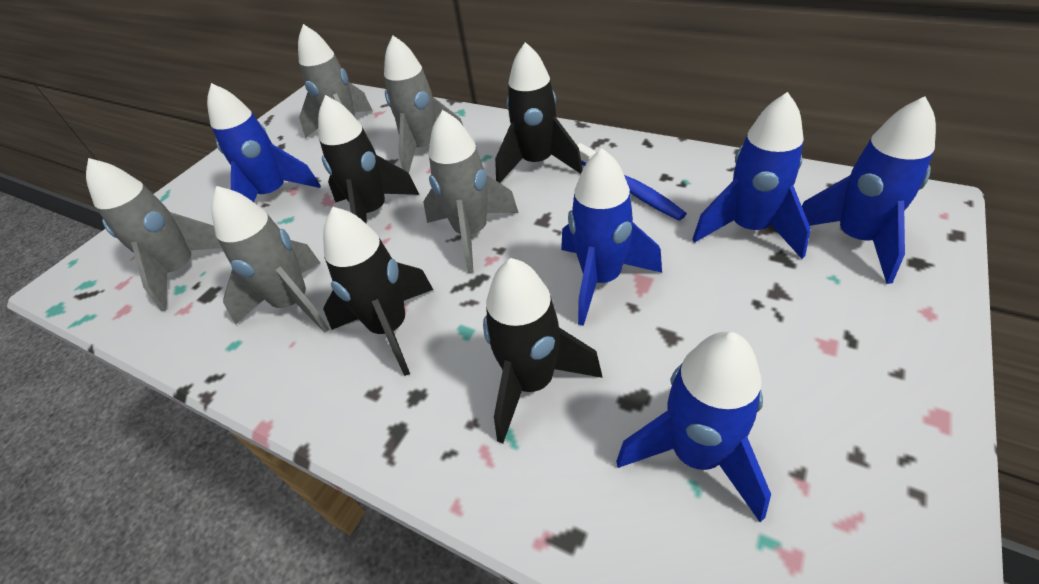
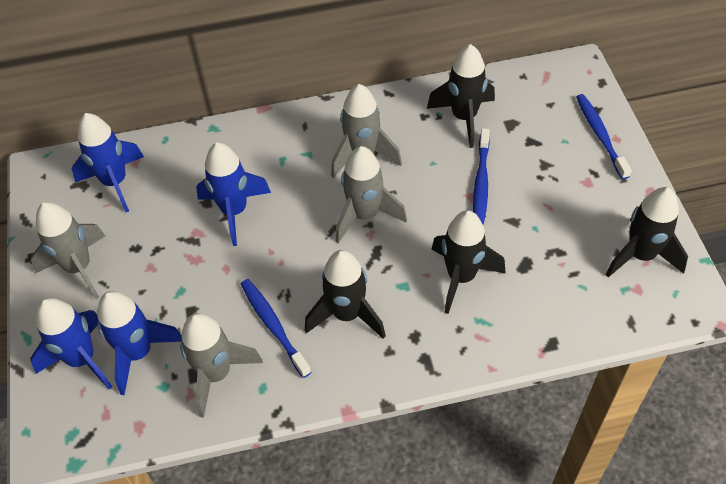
blue rocket: 5 -> 4
blue toothbrush: 1 -> 3
grey rocket: 5 -> 4

